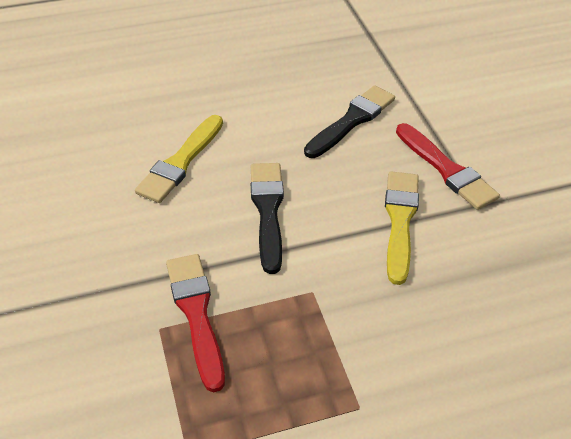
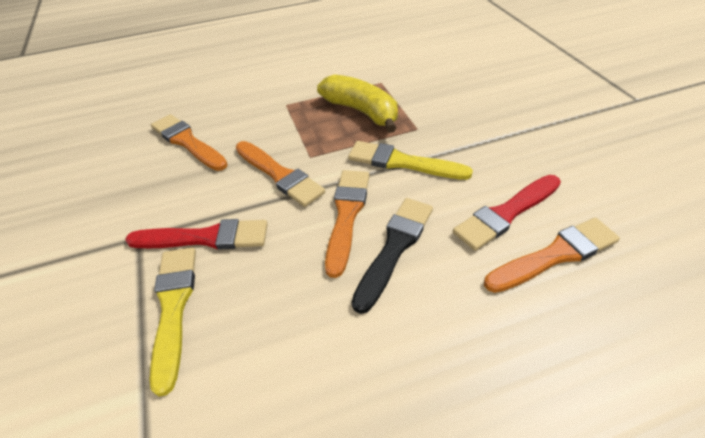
black brush: 2 -> 1
orange brush: 0 -> 4
yellow banana: 0 -> 1

